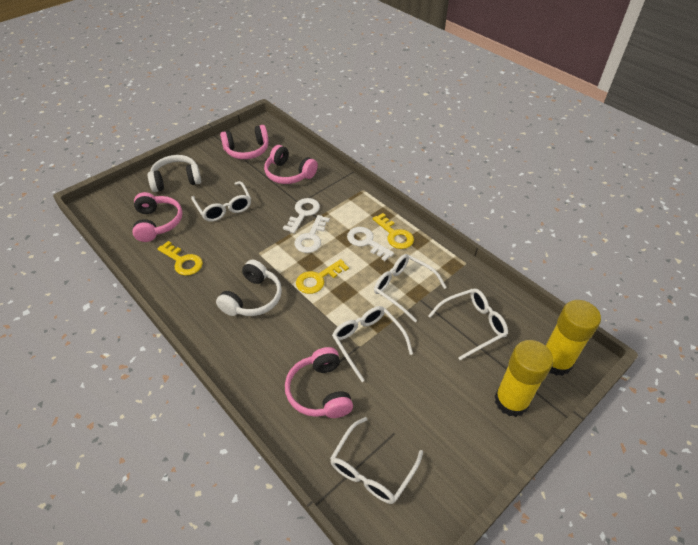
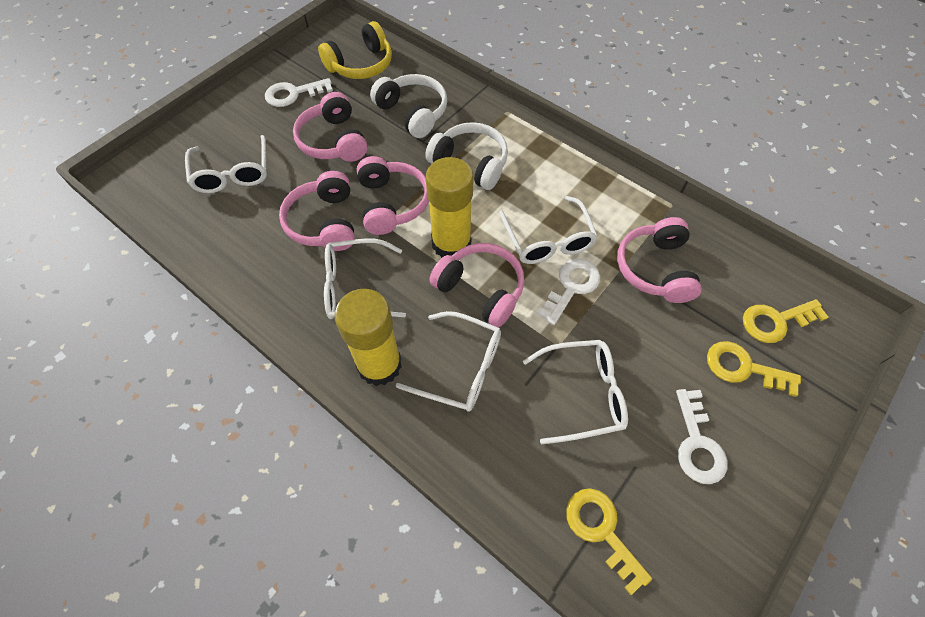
pink headphones: 4 -> 5
yellow headphones: 0 -> 1

